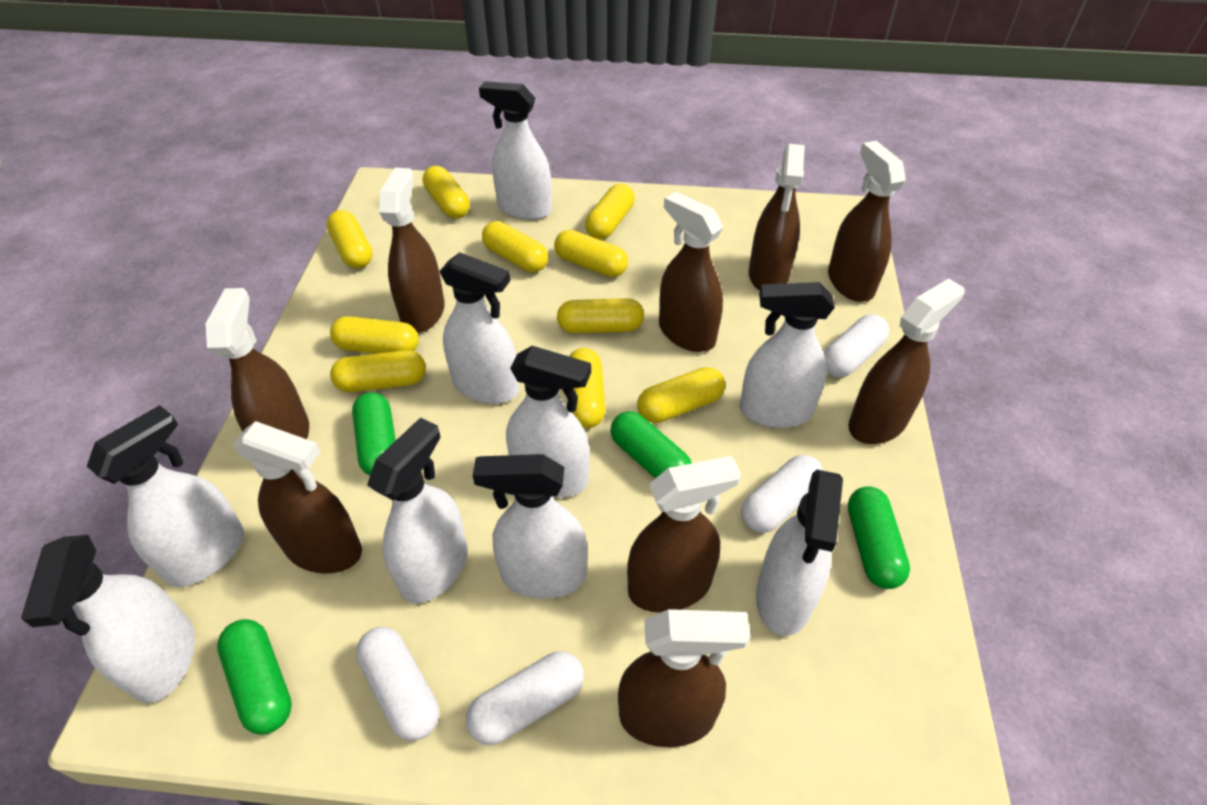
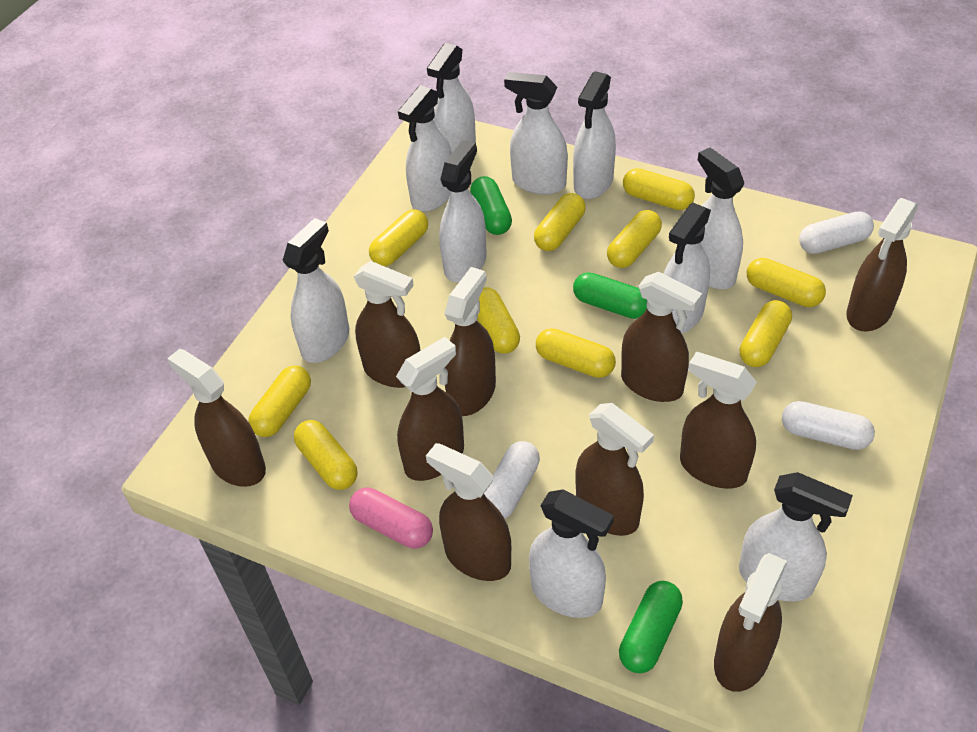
brown spray bottle: 9 -> 10
green capsule: 4 -> 3
pink capsule: 0 -> 1
white capsule: 4 -> 3
white spray bottle: 9 -> 10

